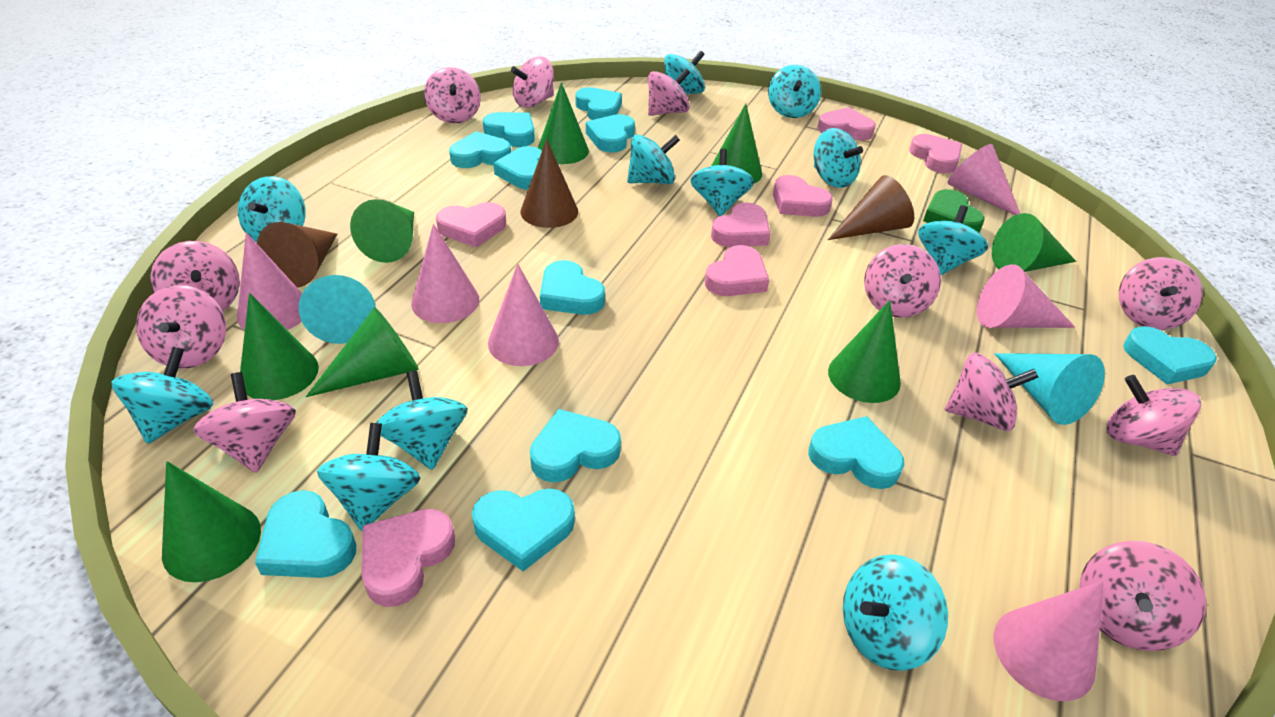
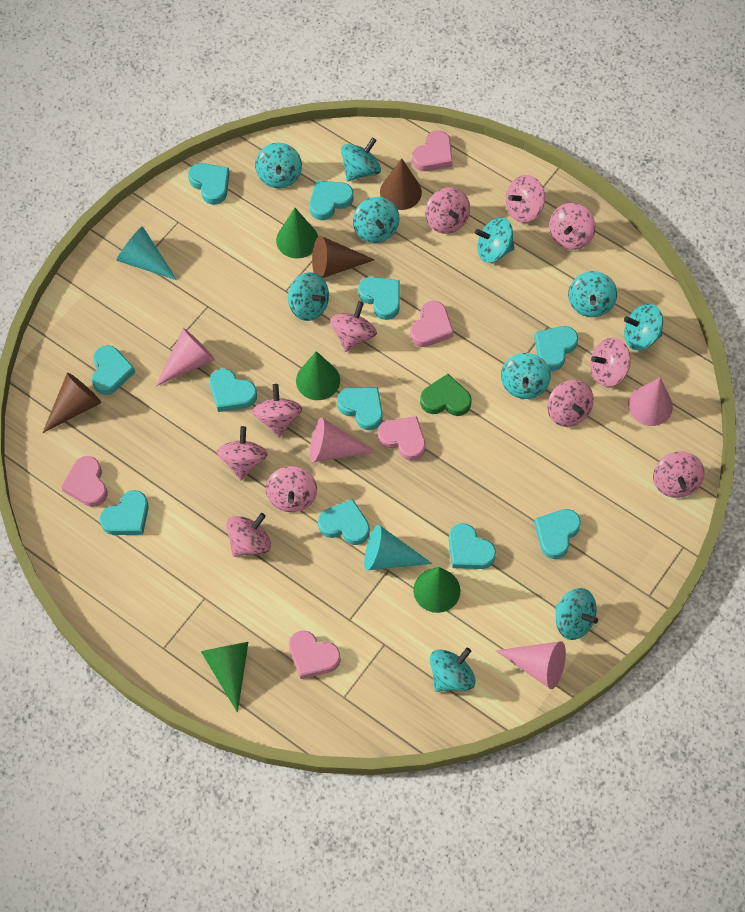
green cone: 8 -> 4
pink cone: 6 -> 4
pink heart: 7 -> 5
turquoise spinning top: 11 -> 10

